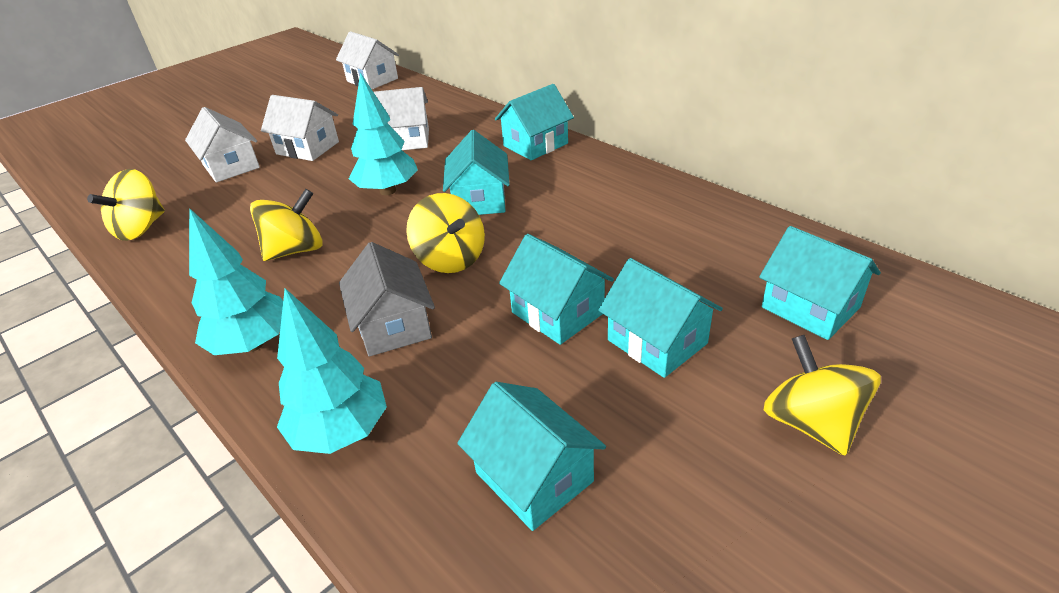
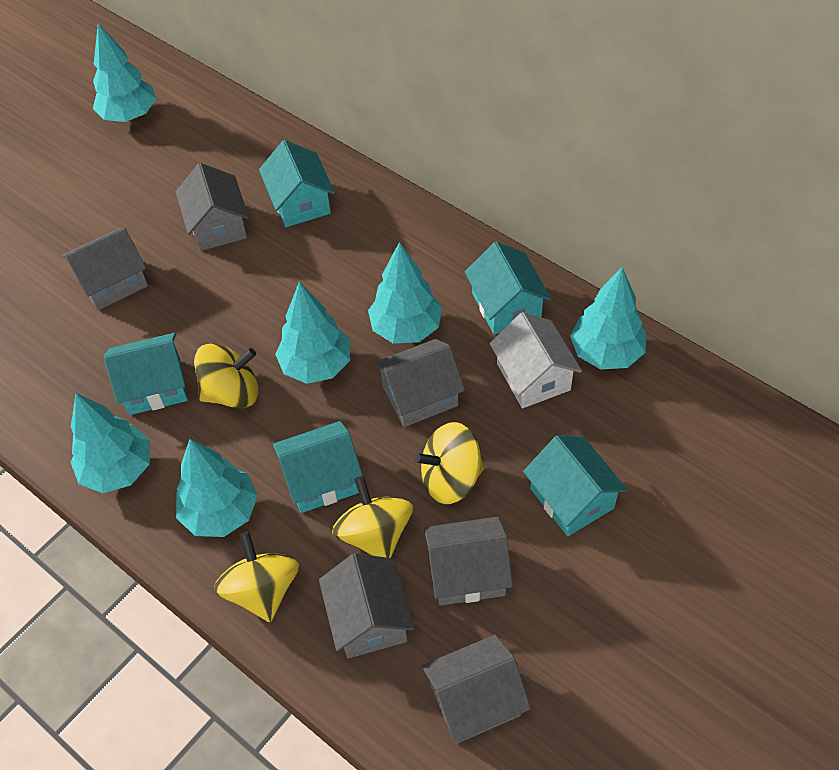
grey house: 1 -> 6
turquoise house: 6 -> 5
turquoise tree: 3 -> 6
white house: 4 -> 1

